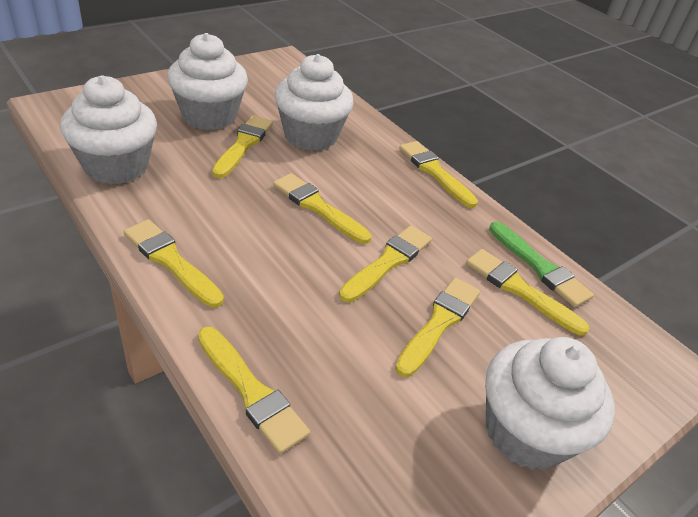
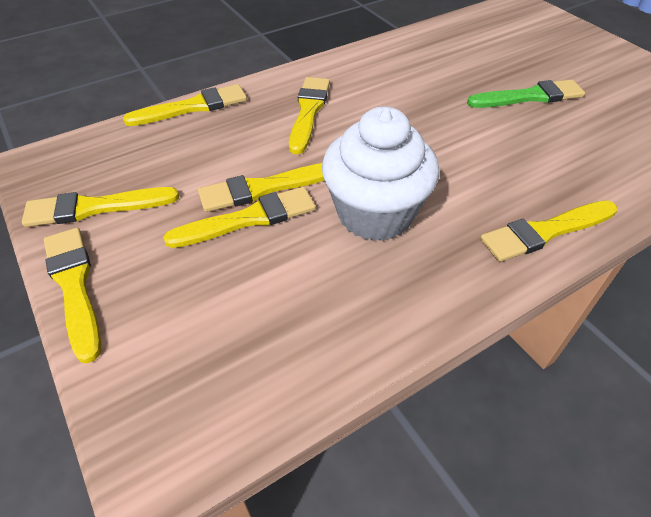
white cupcake: 4 -> 1
yellow brush: 8 -> 7

